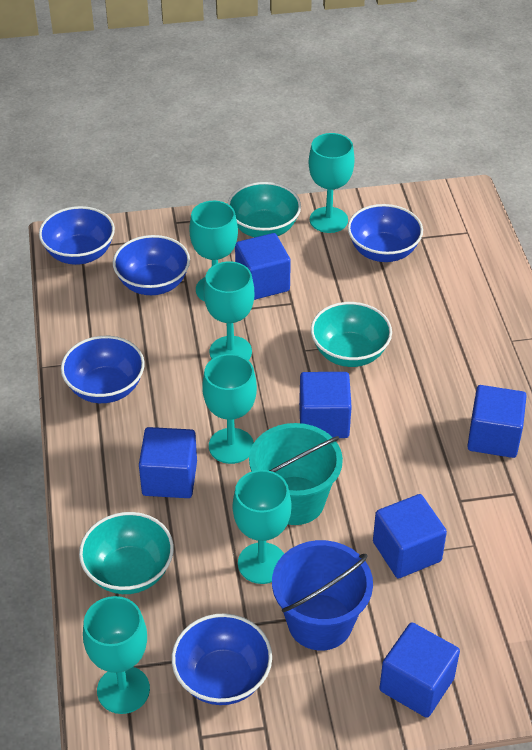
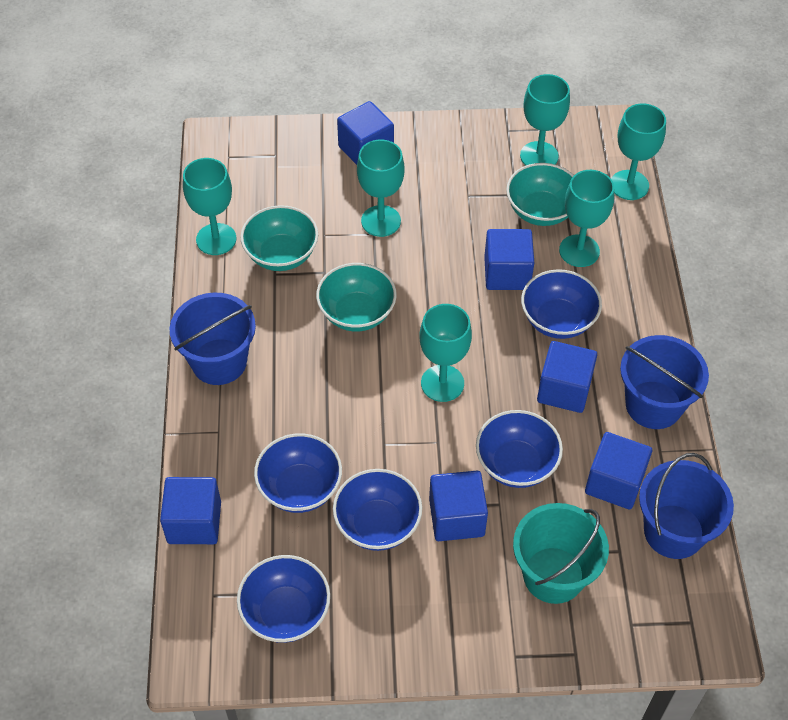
blue bucket: 1 -> 3

